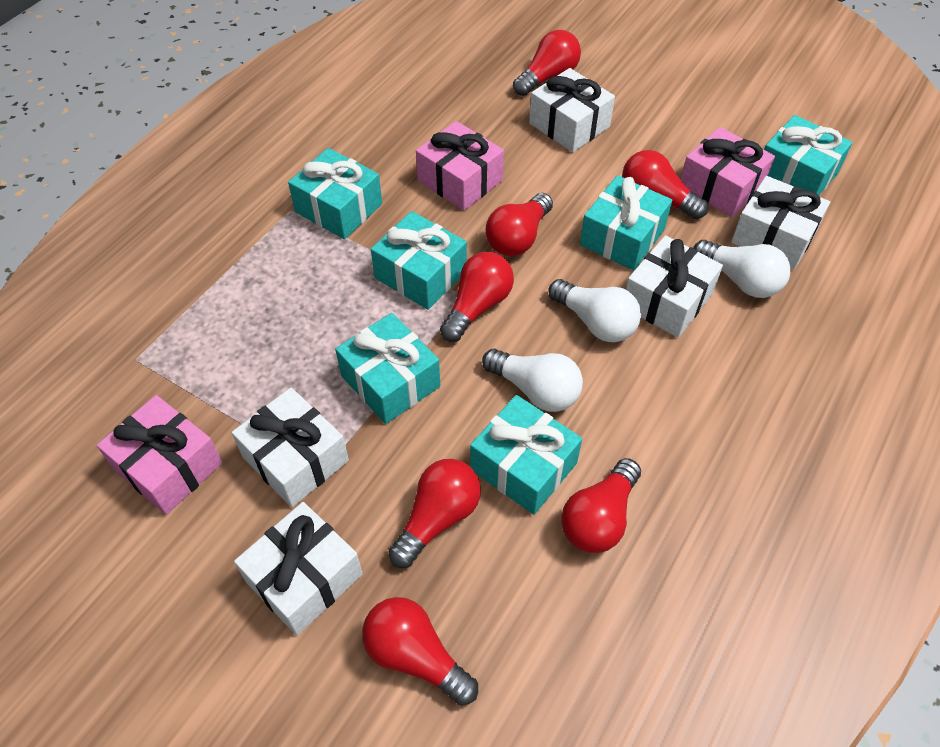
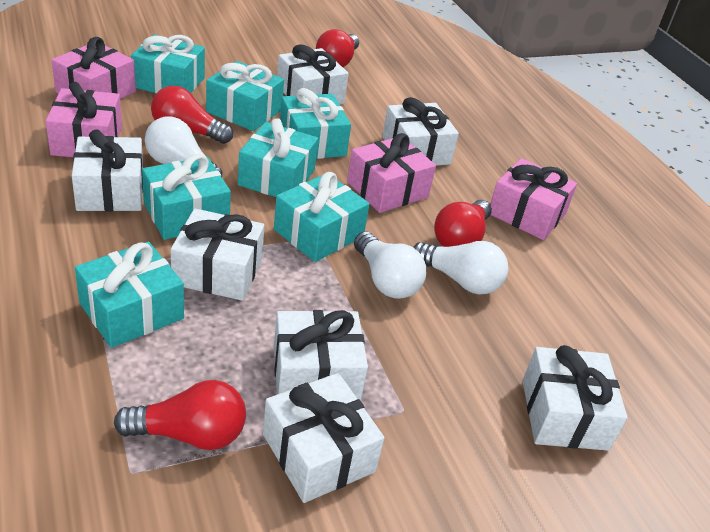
pink gift: 3 -> 4
red light bulb: 7 -> 4
turquoise gift: 6 -> 7
white gift: 5 -> 7

